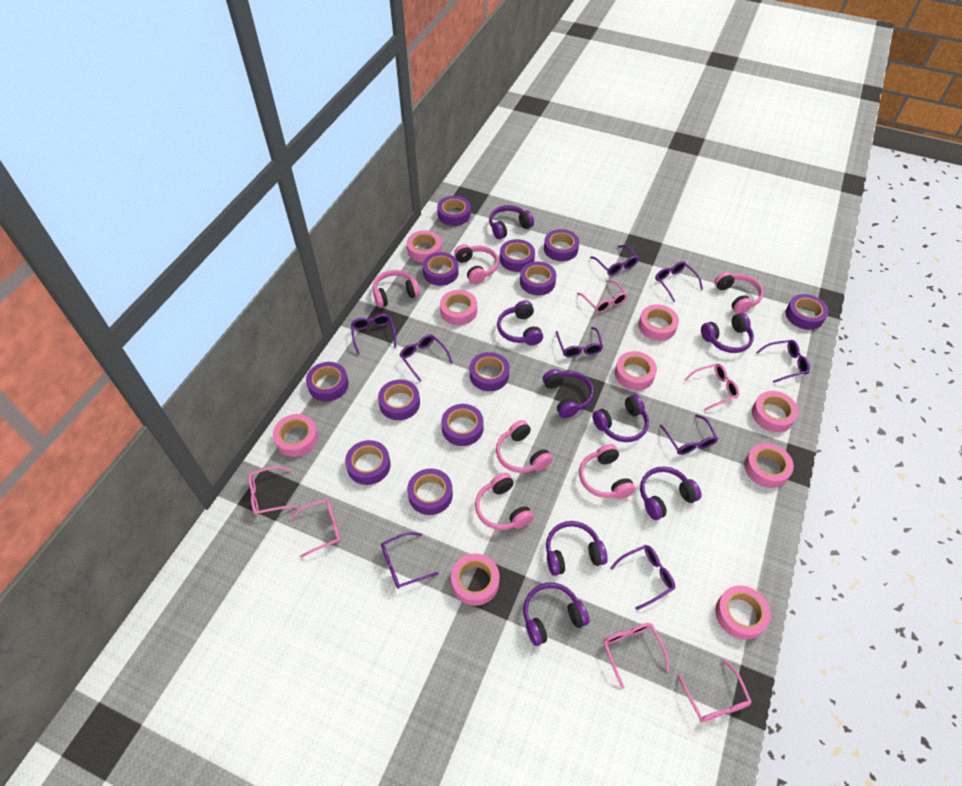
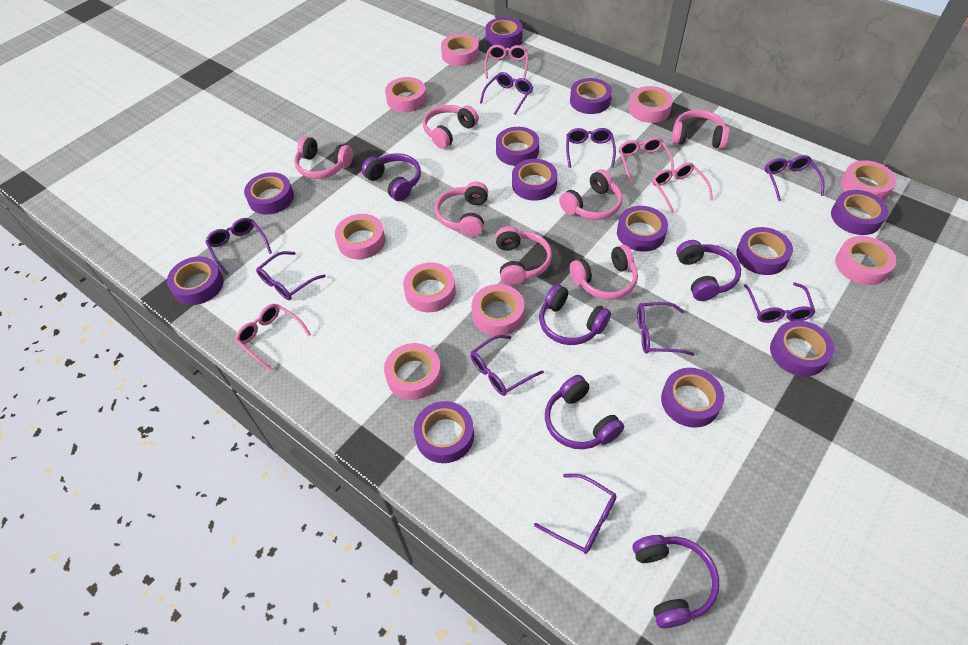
pink glasses: 6 -> 4
pink headphones: 6 -> 7
purple headphones: 8 -> 5

